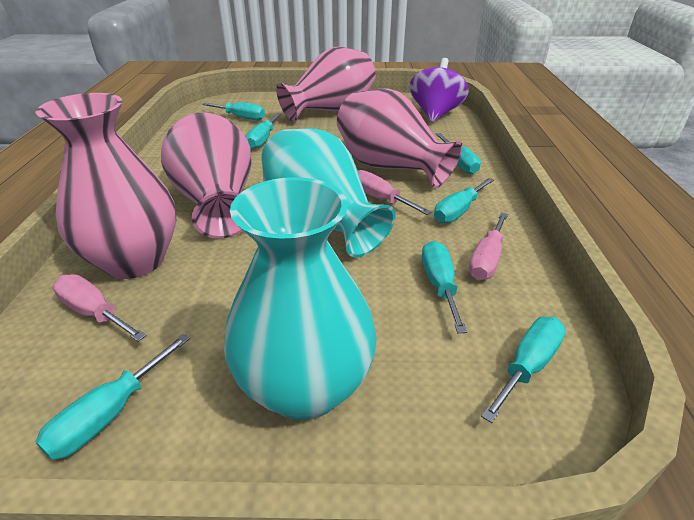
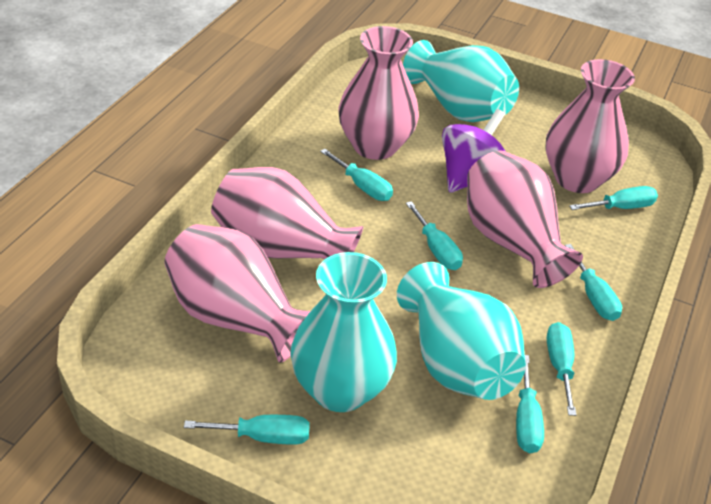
pink screwdriver: 3 -> 0
pink vase: 4 -> 5
turquoise vase: 2 -> 3

